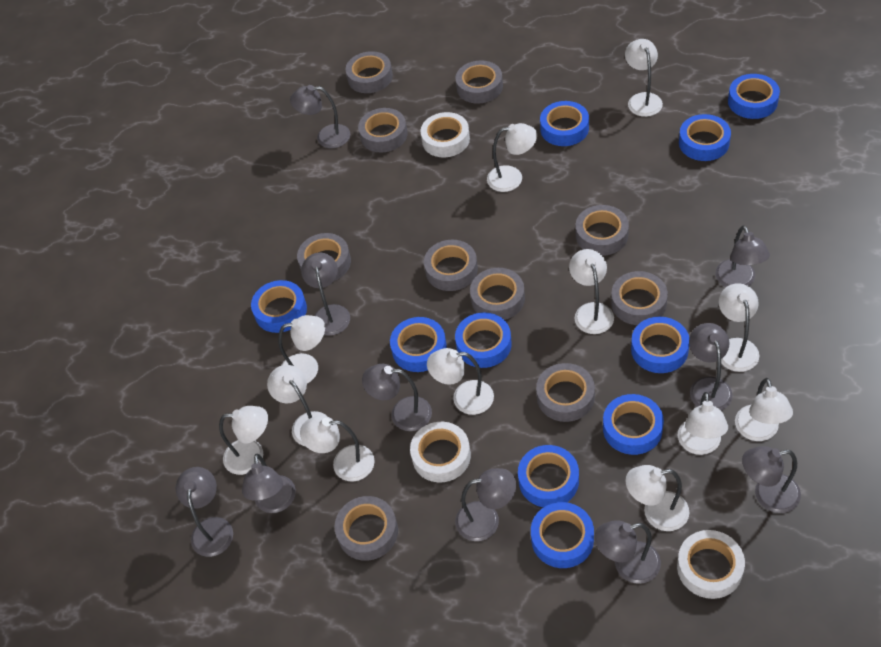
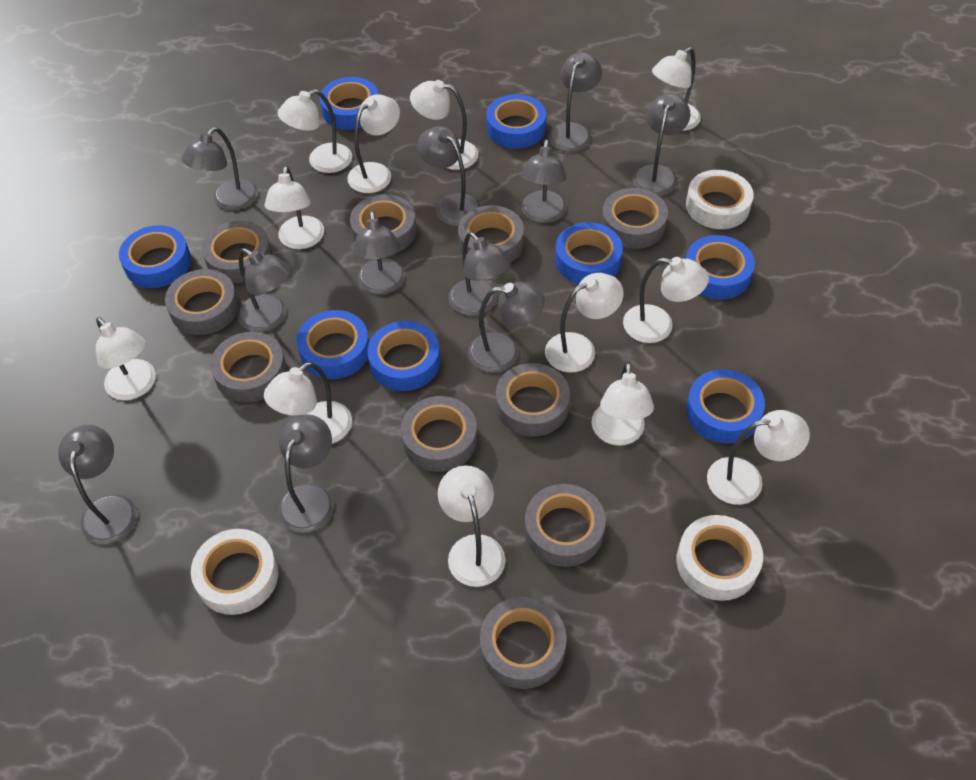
blue tape: 10 -> 8
grey lamp: 10 -> 11

